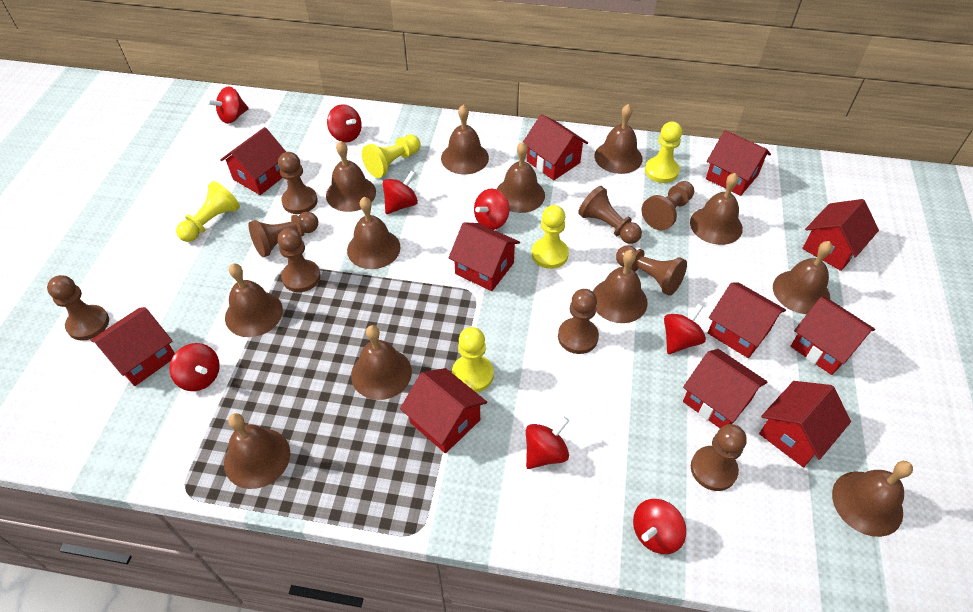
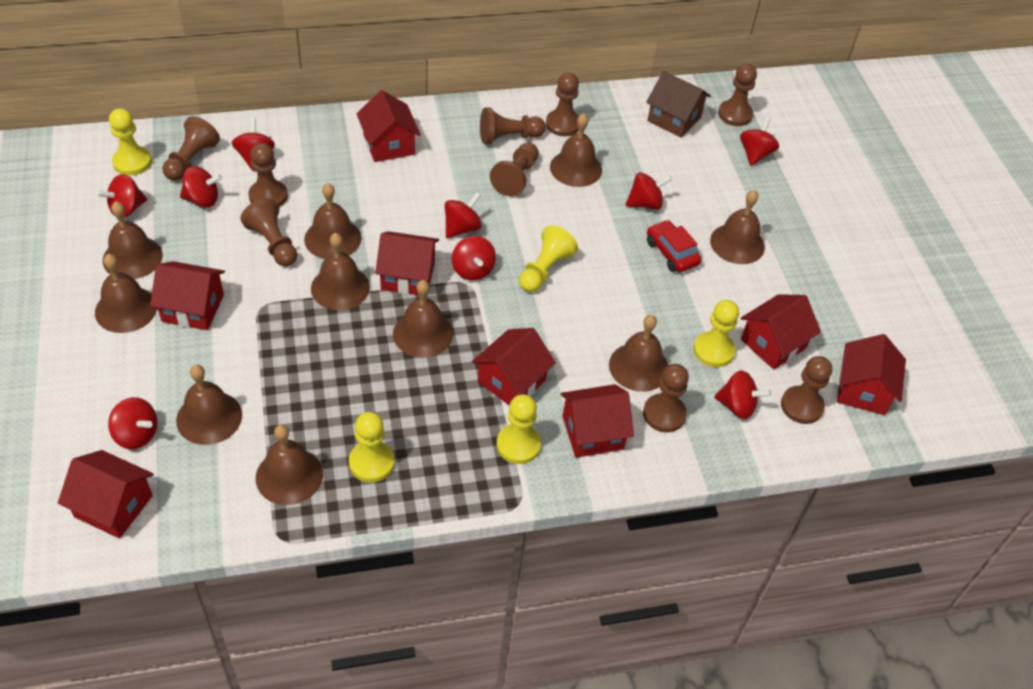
brown bell: 12 -> 10
brown house: 0 -> 1
red car: 0 -> 1
red house: 11 -> 8
red spinning top: 8 -> 9

